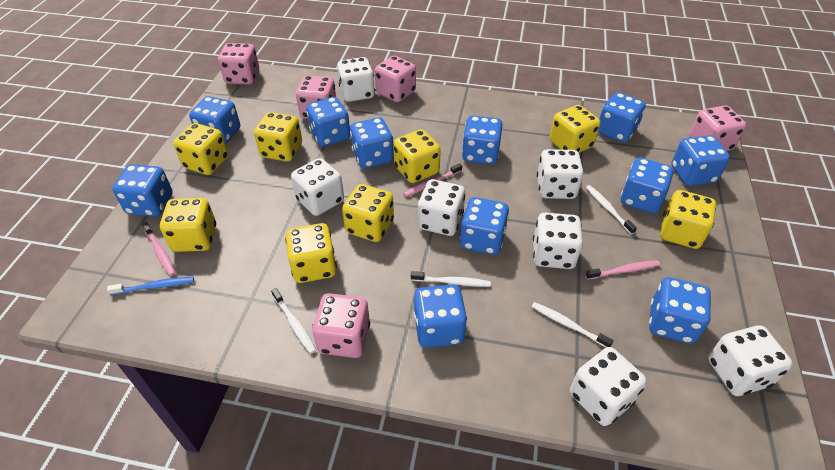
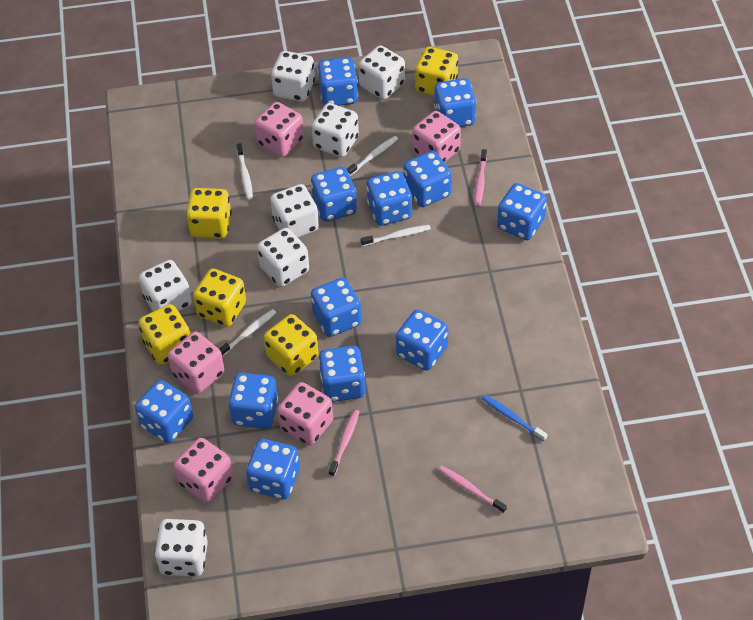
blue dice: 11 -> 12
yellow dice: 8 -> 5

